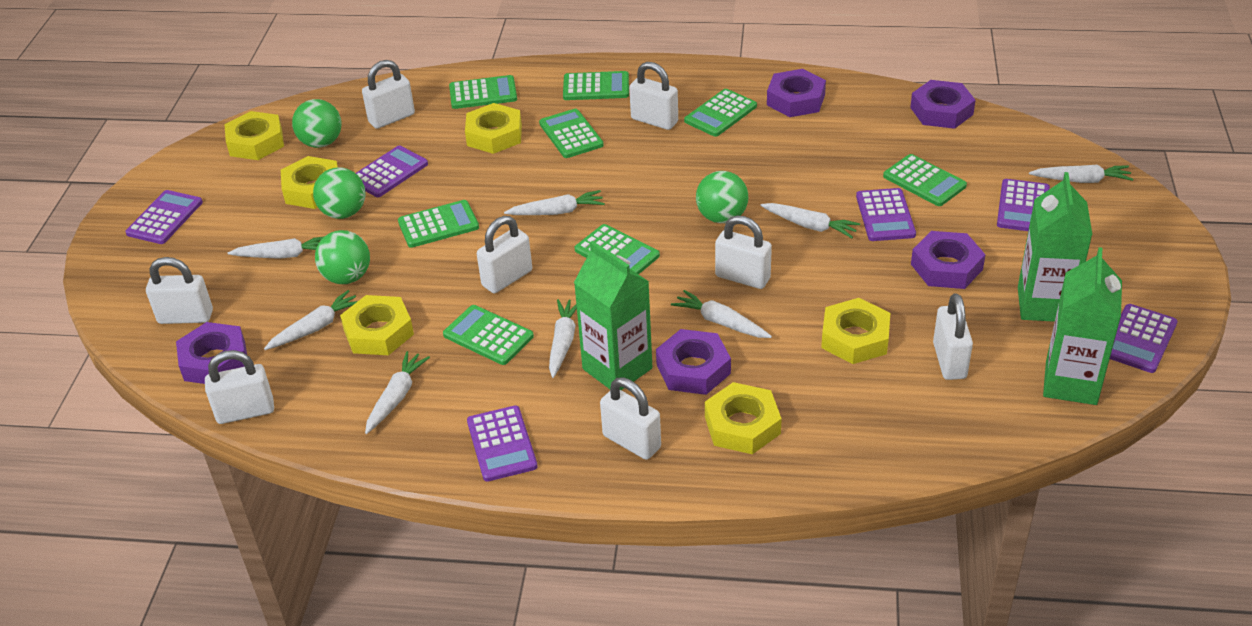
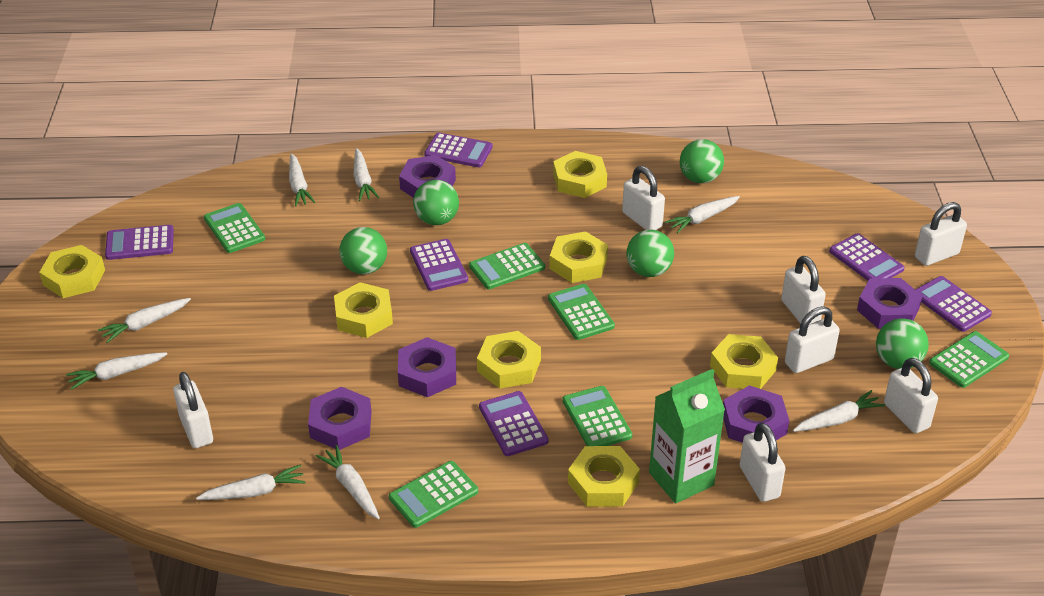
green ball: 4 -> 5
green calculator: 8 -> 6
green carton: 3 -> 1
white padlock: 8 -> 7
yellow nut: 6 -> 7

